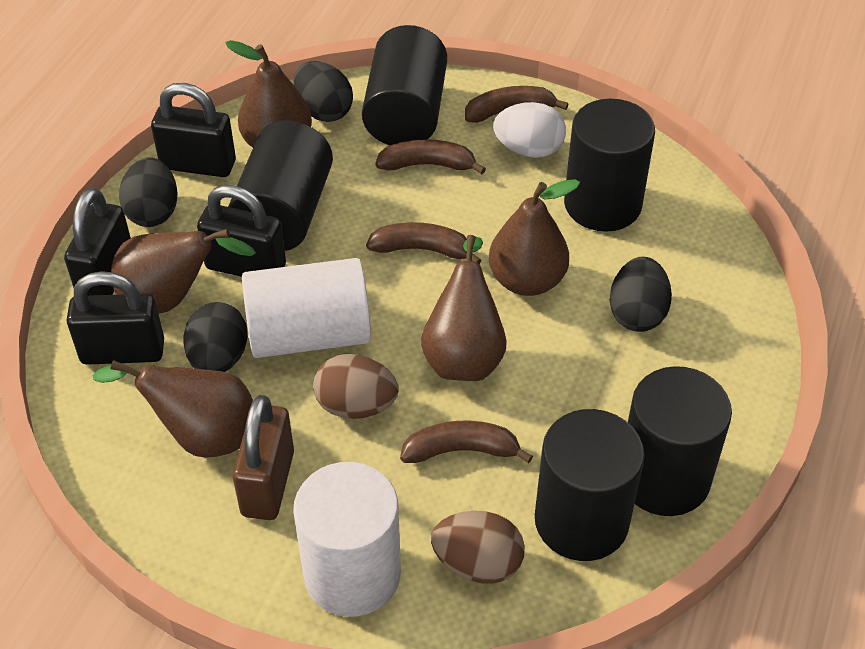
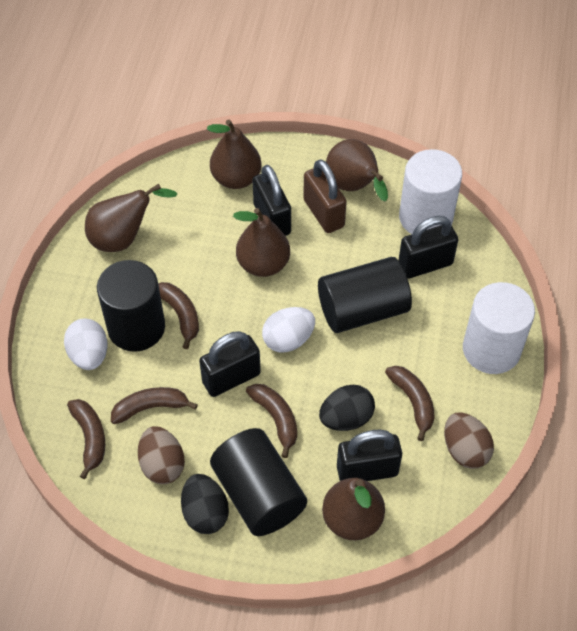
black cylinder: 5 -> 3
black egg: 4 -> 2
brown banana: 4 -> 5
white egg: 1 -> 2

